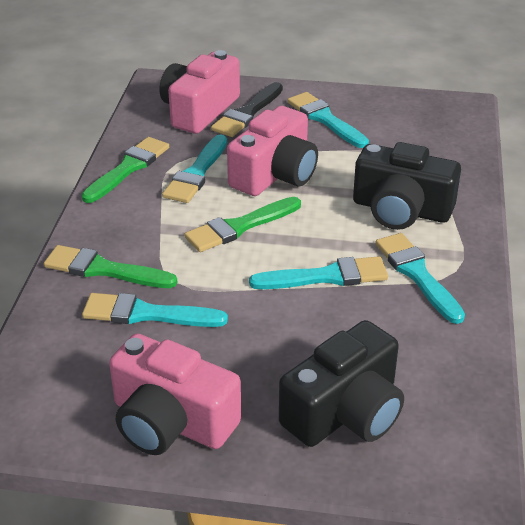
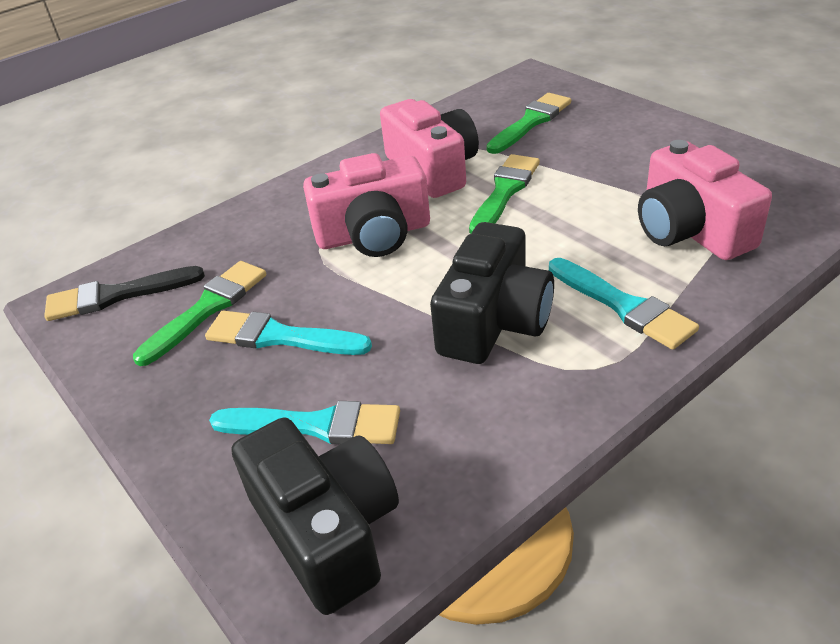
turquoise brush: 5 -> 3

